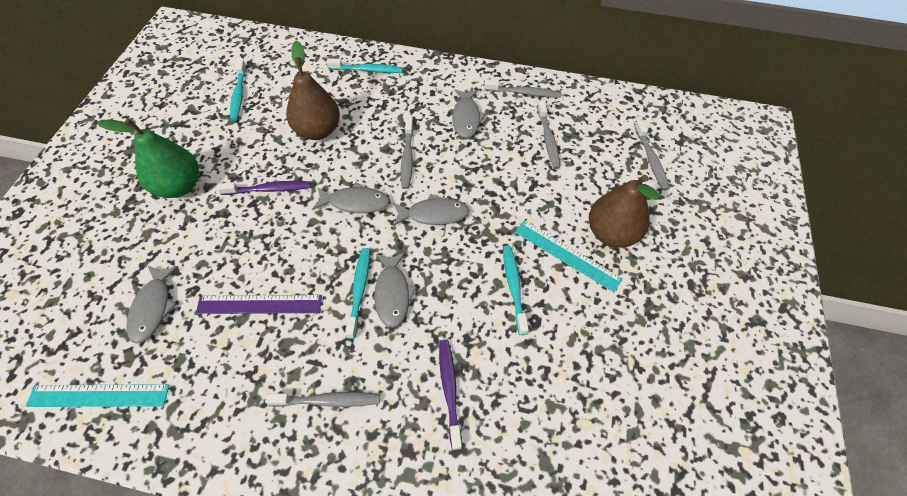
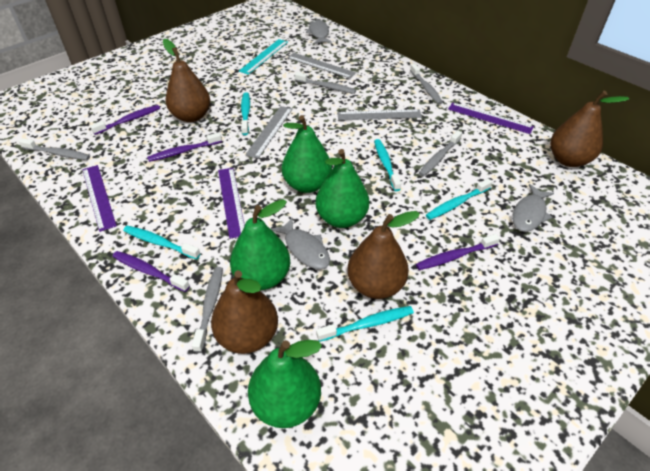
brown pear: 2 -> 4
green pear: 1 -> 4
grey fish: 5 -> 3
grey ruler: 0 -> 3
purple ruler: 1 -> 3
purple toothbrush: 2 -> 4
turquoise ruler: 2 -> 1
turquoise toothbrush: 4 -> 5

